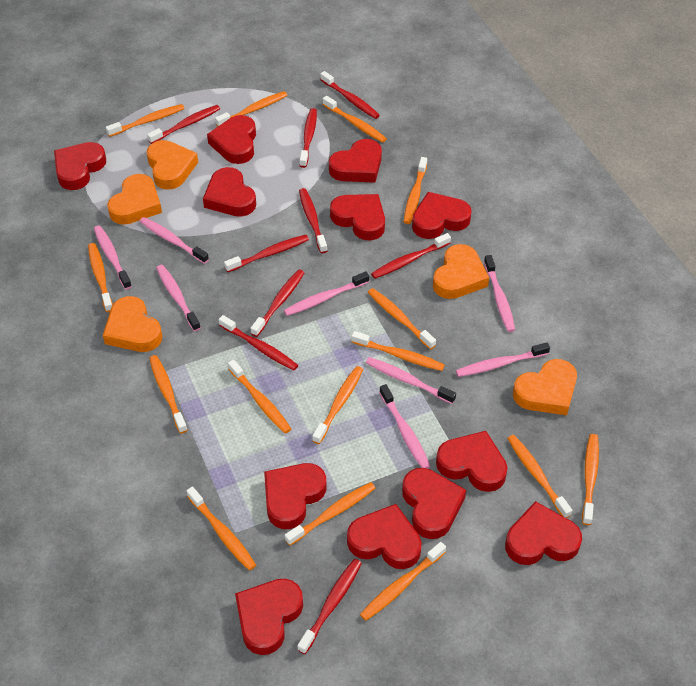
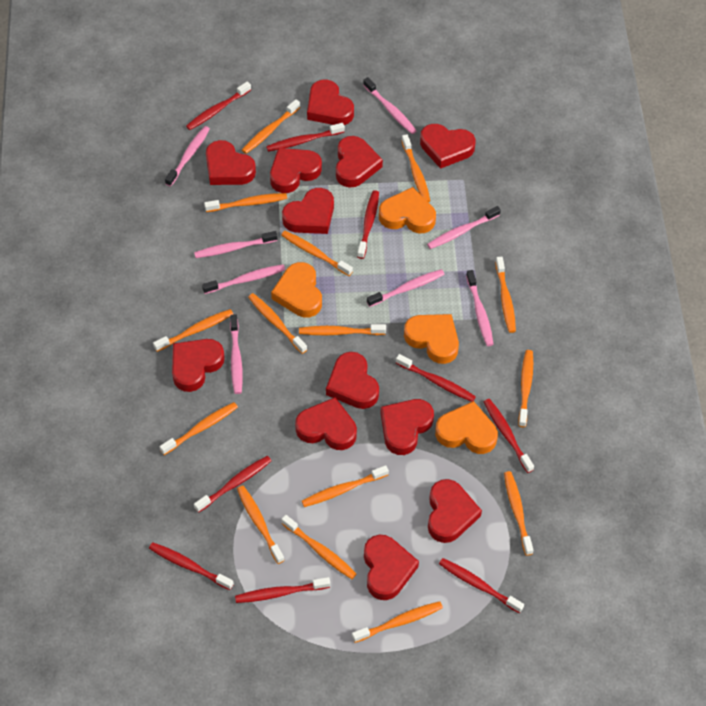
orange heart: 5 -> 4

